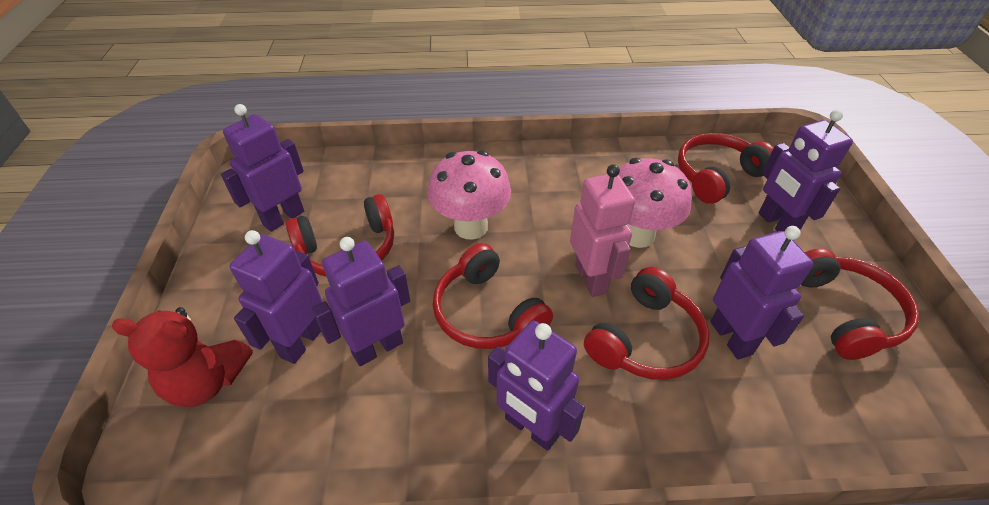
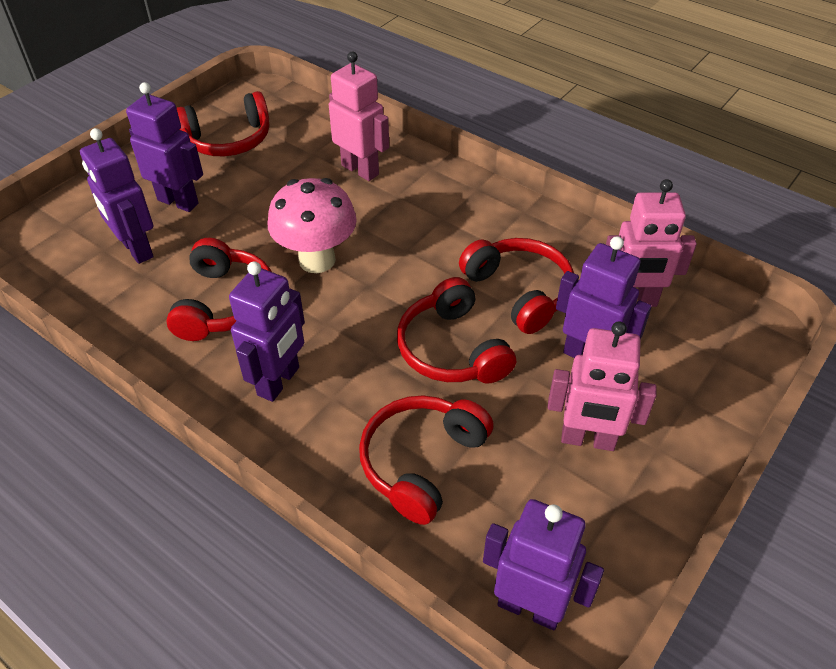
pink mushroom: 2 -> 1
pink robot: 1 -> 3
purple robot: 6 -> 5
red teddy bear: 1 -> 0

